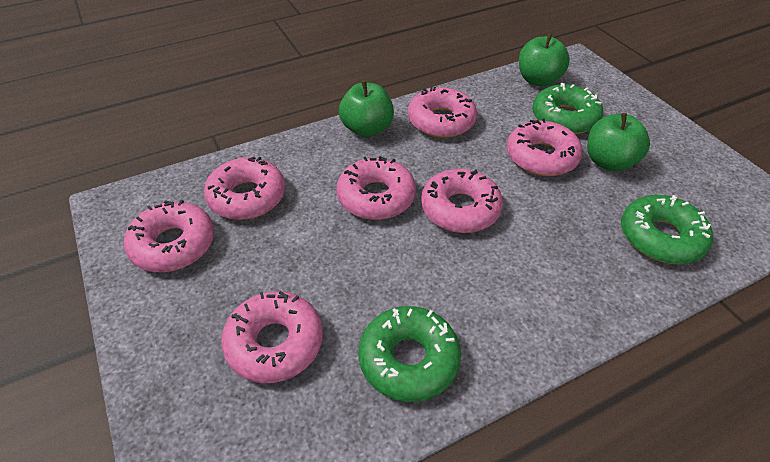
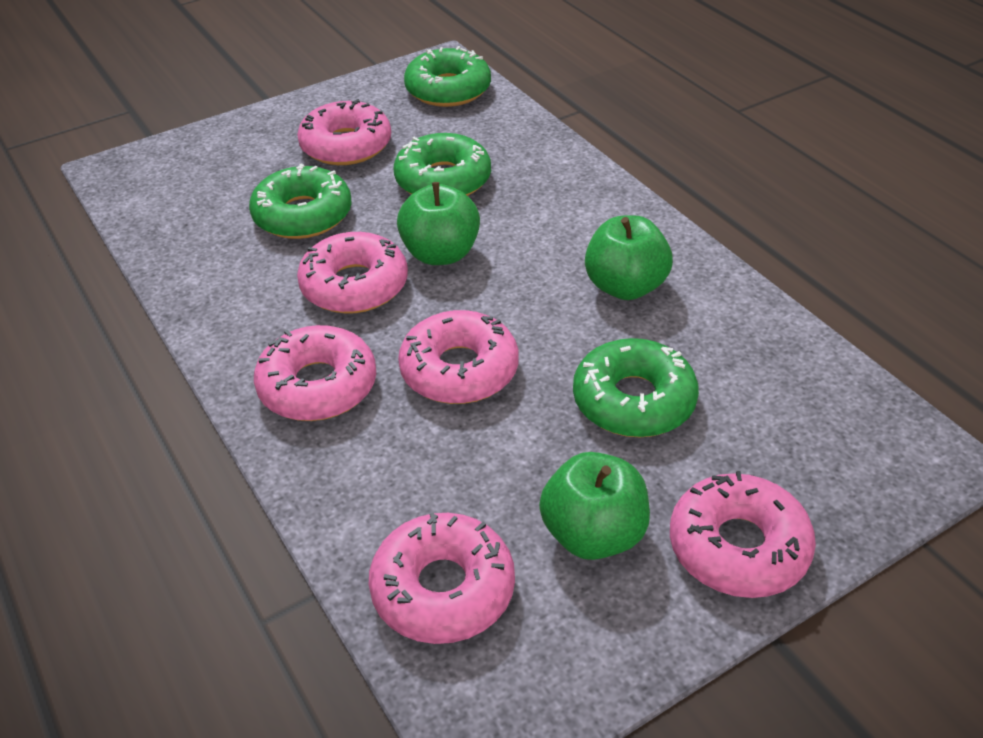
green donut: 3 -> 4
pink donut: 7 -> 6

